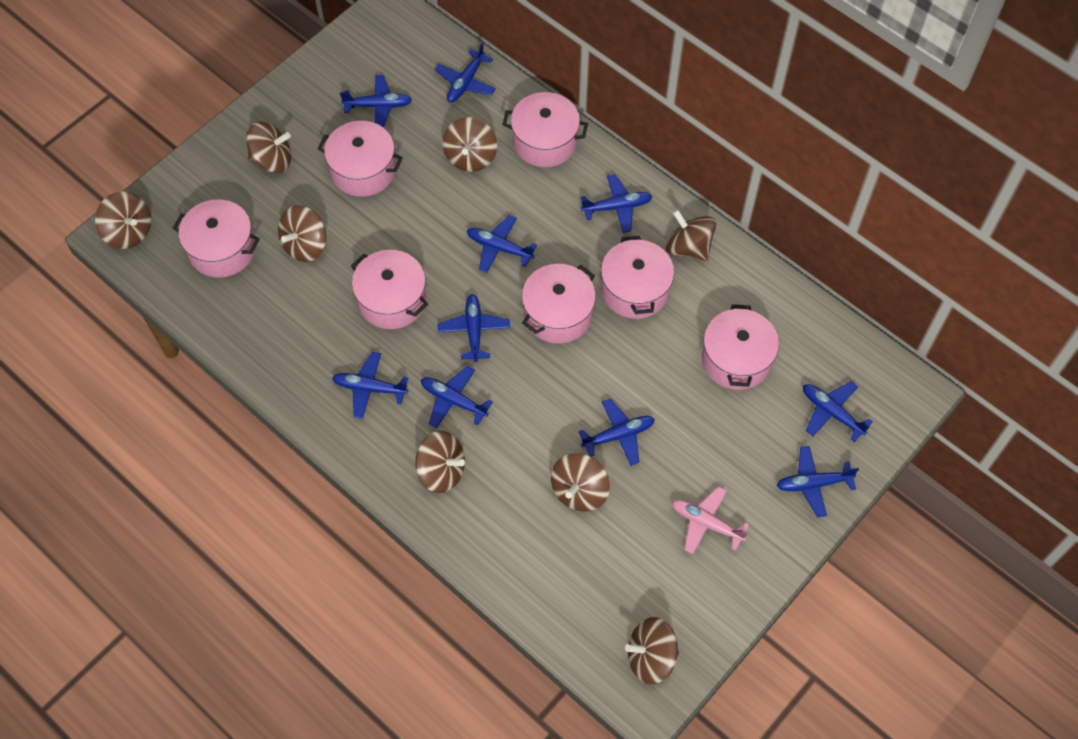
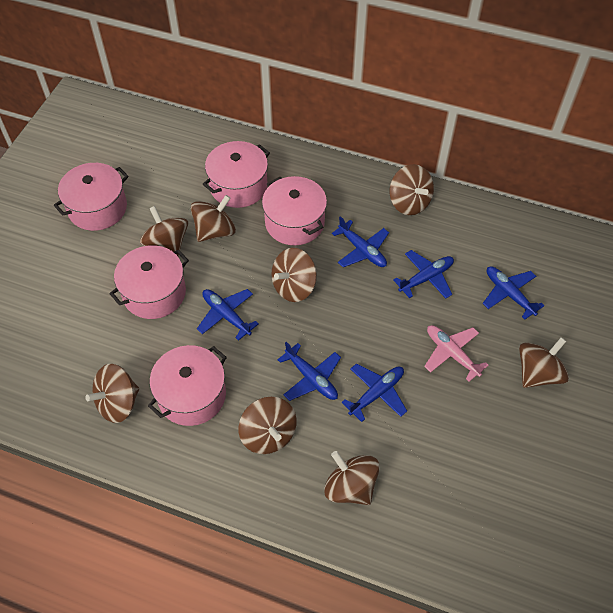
blue plane: 10 -> 6
pink pot: 7 -> 5

